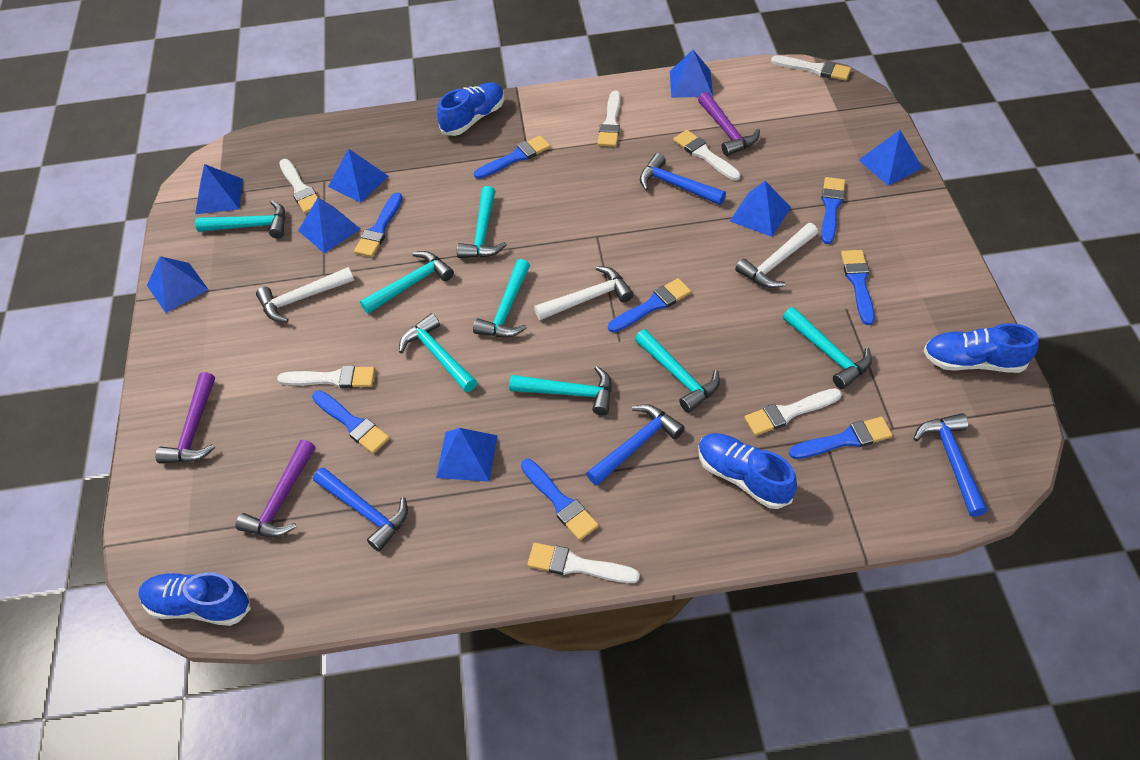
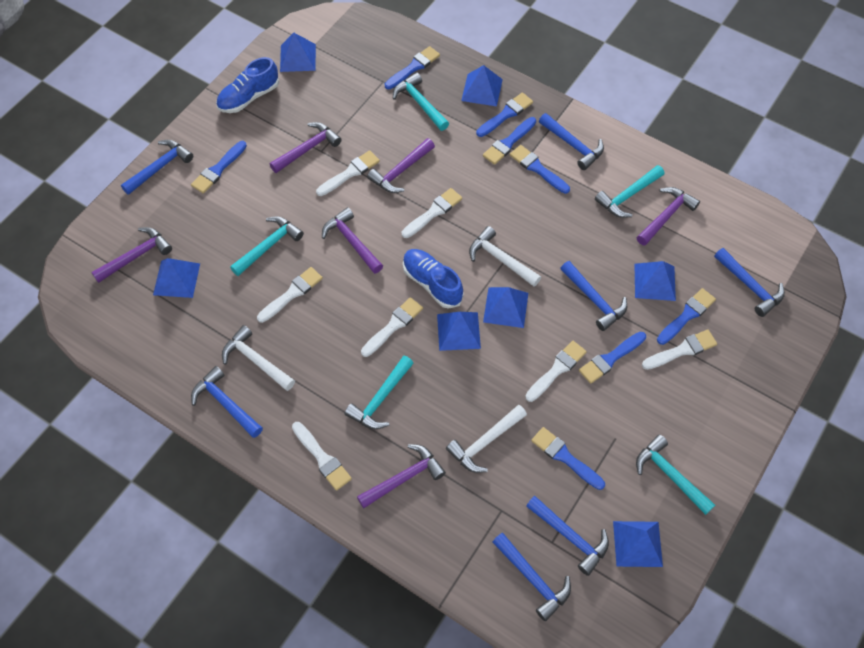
blue hammer: 4 -> 7
blue pyramid: 8 -> 7
blue shoe: 4 -> 2
purple hammer: 3 -> 6
turquoise hammer: 8 -> 5

